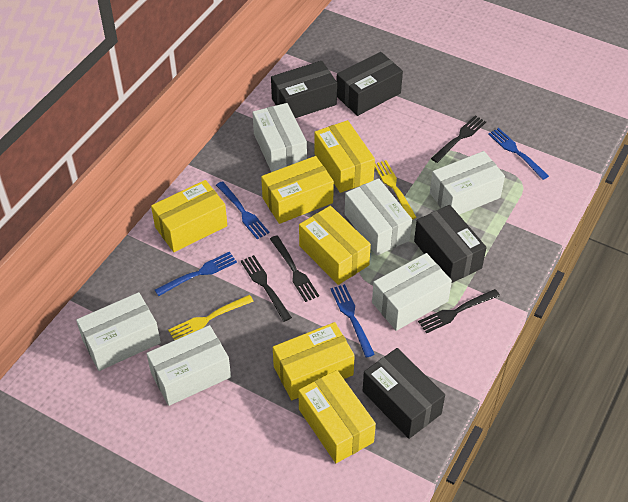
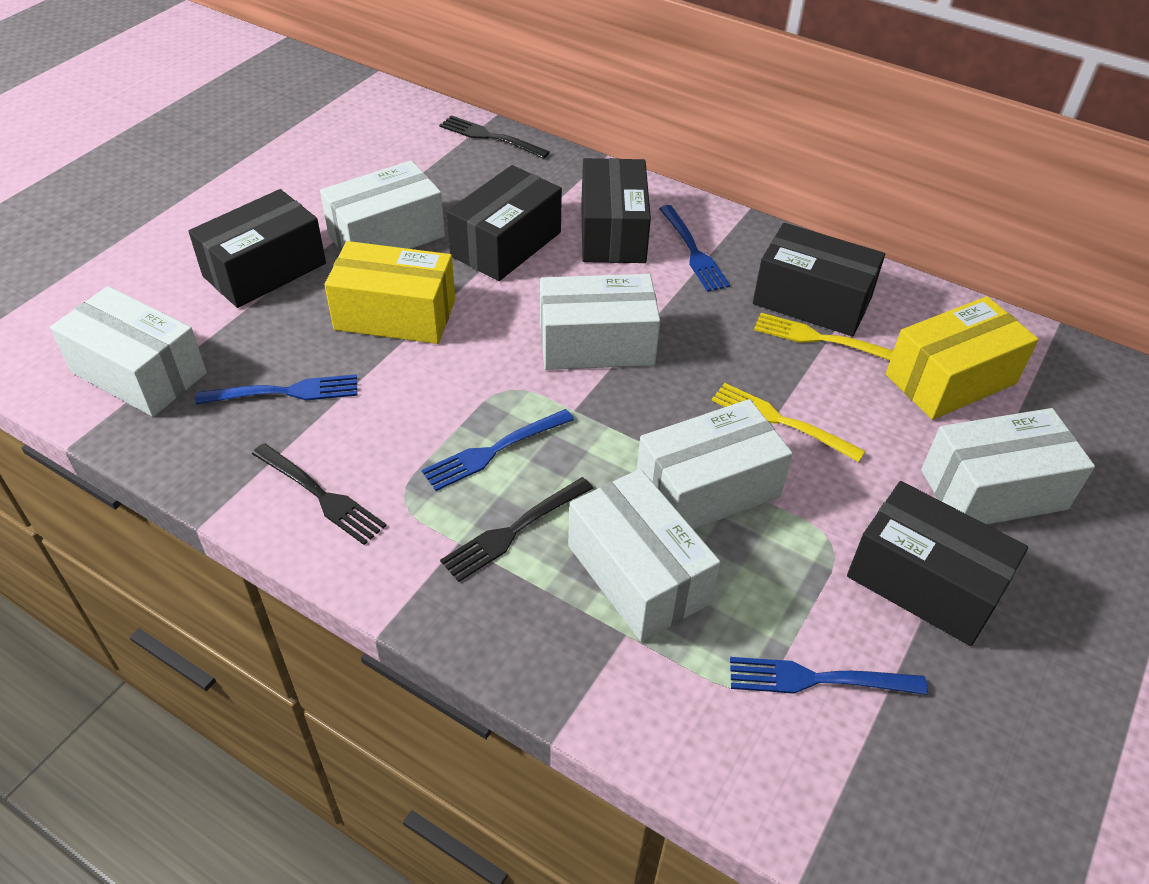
black box: 4 -> 5
black fork: 4 -> 3
yellow box: 6 -> 2

